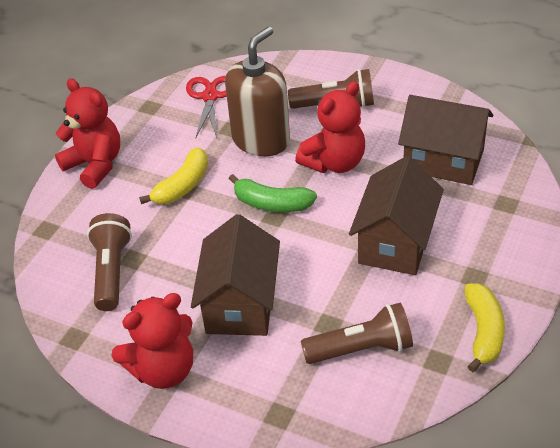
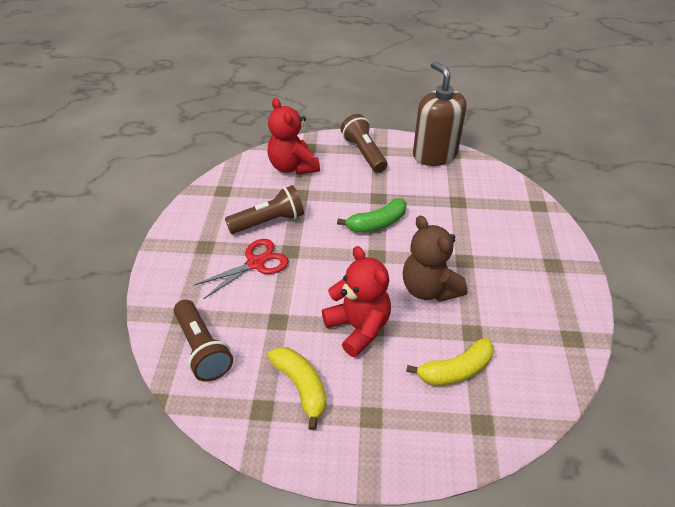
brown house: 3 -> 0
brown teddy bear: 0 -> 1
red teddy bear: 3 -> 2

